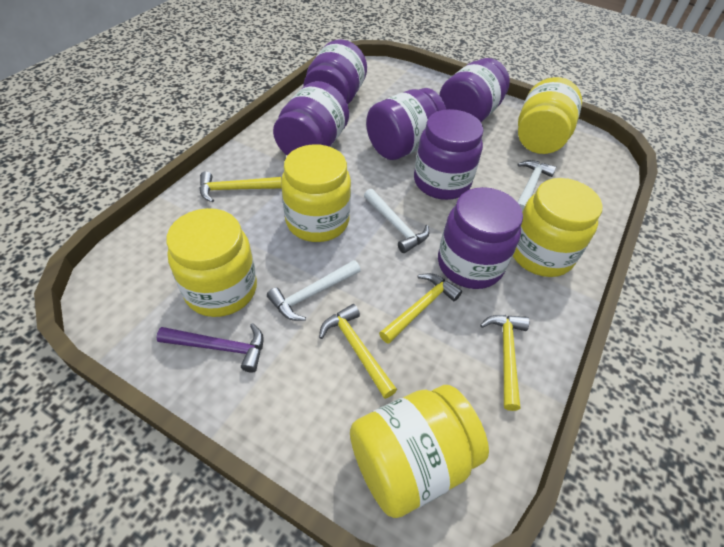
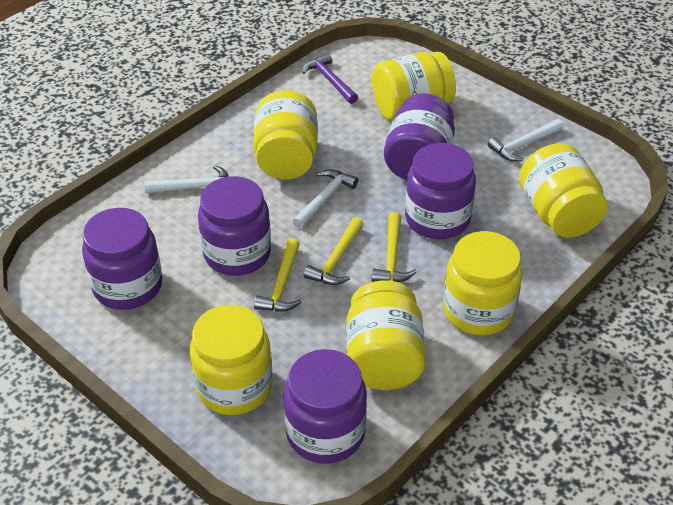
purple jar: 6 -> 5
yellow hammer: 4 -> 3
yellow jar: 5 -> 6

